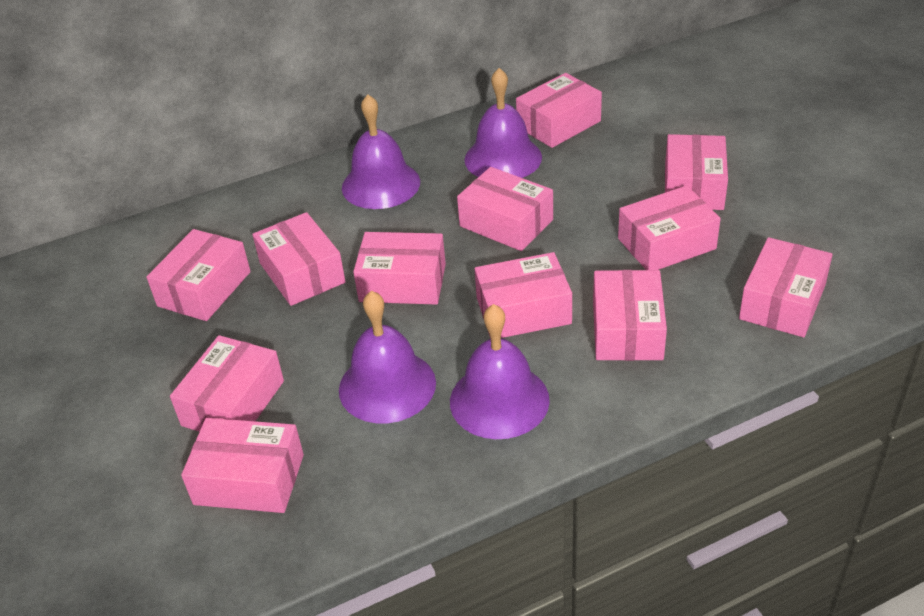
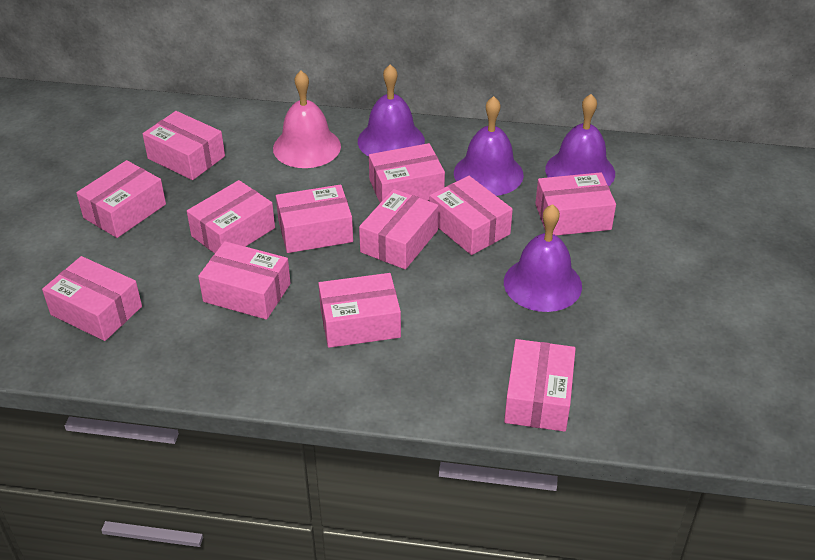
pink bell: 0 -> 1

